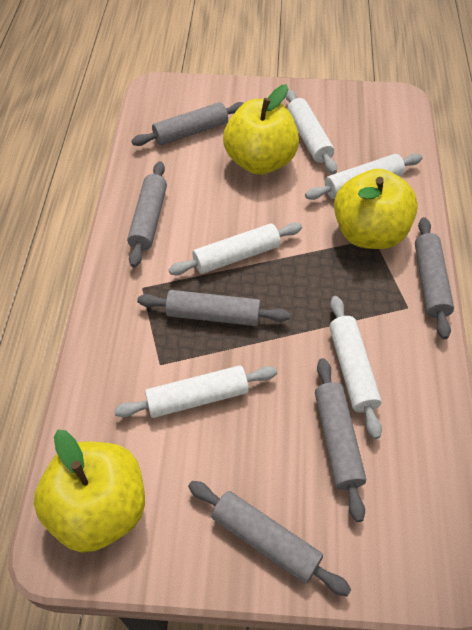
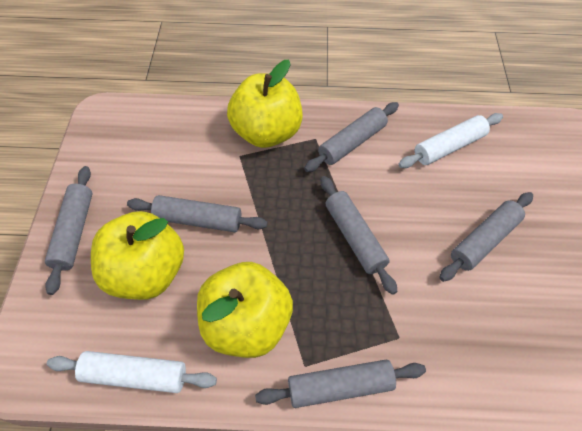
white rolling pin: 5 -> 2

